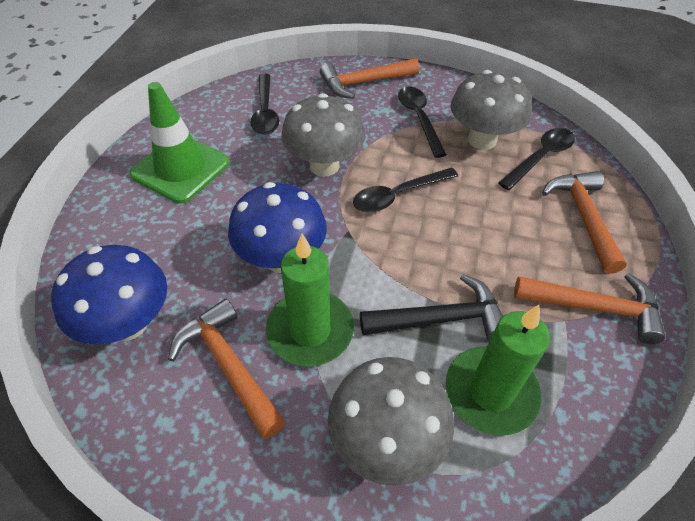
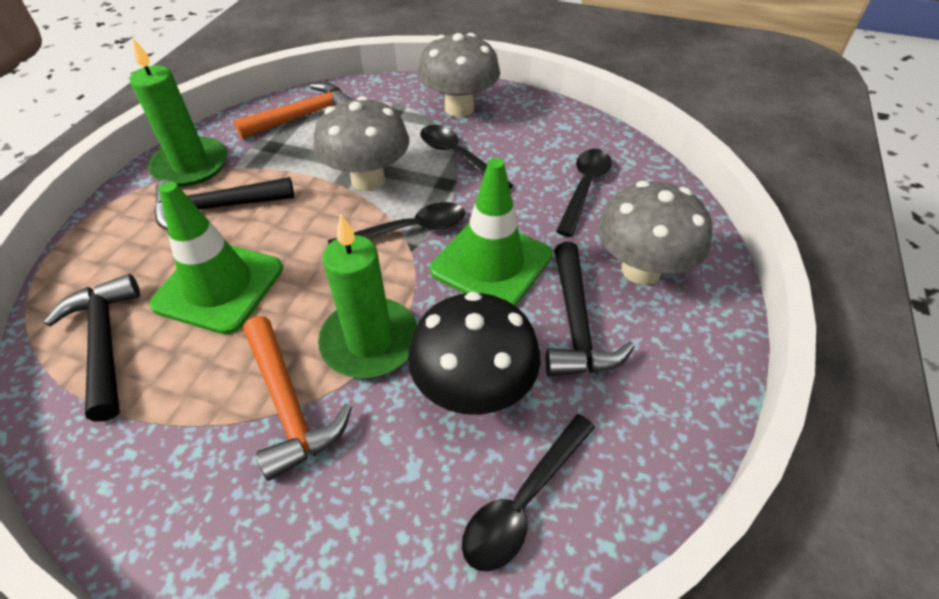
black hammer: 1 -> 3
black mushroom: 0 -> 1
blue mushroom: 2 -> 0
green traffic cone: 1 -> 2
orange hammer: 4 -> 2

